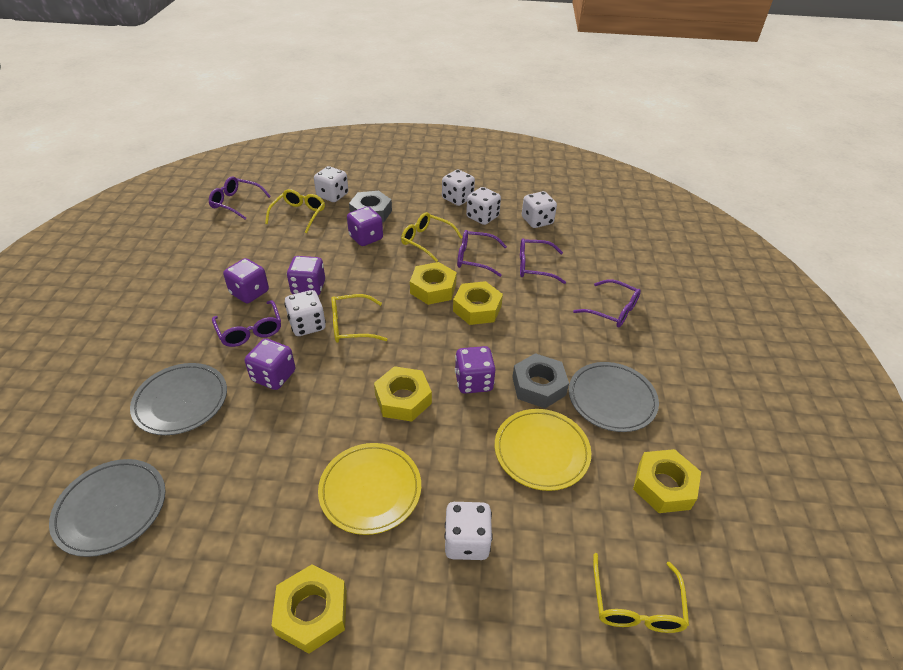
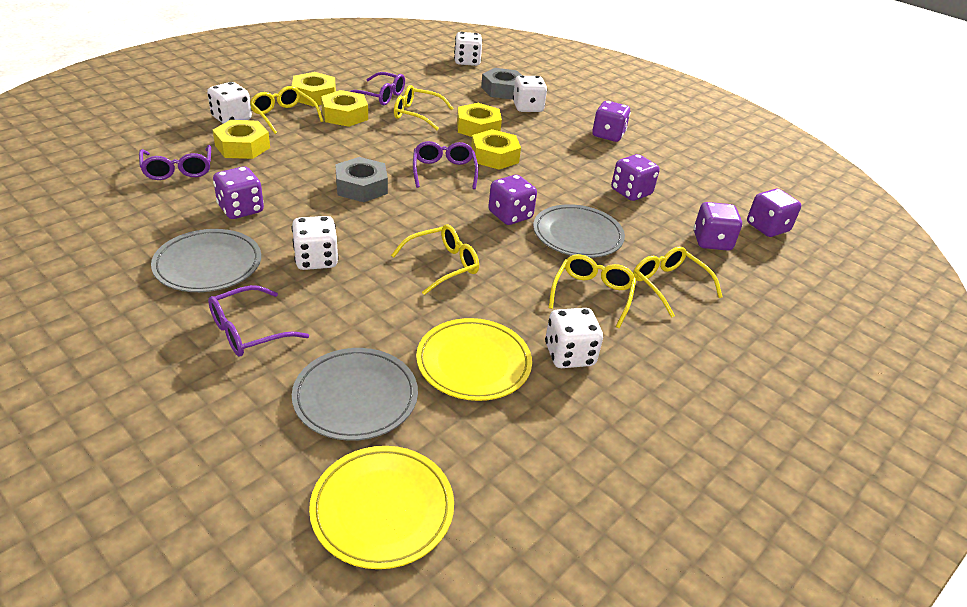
purple dice: 5 -> 6
purple glasses: 5 -> 4
white dice: 6 -> 5
yellow glasses: 4 -> 5

